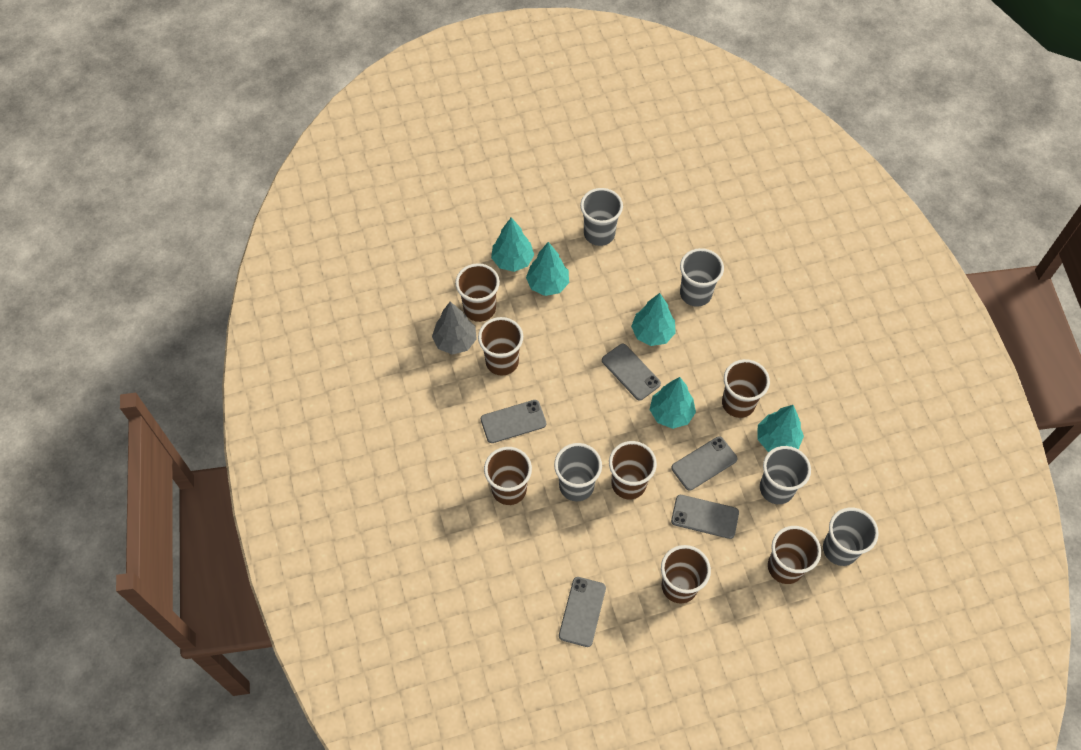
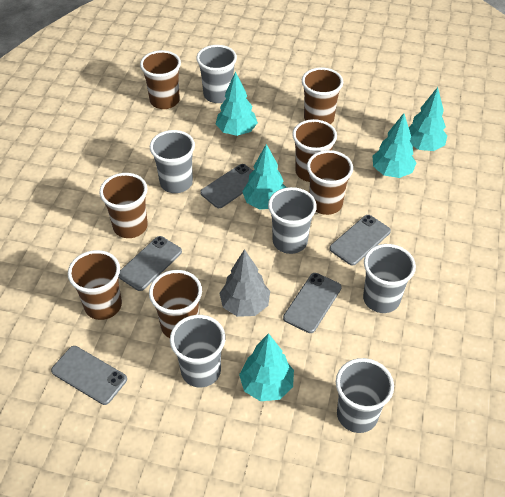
grey cup: 5 -> 6

